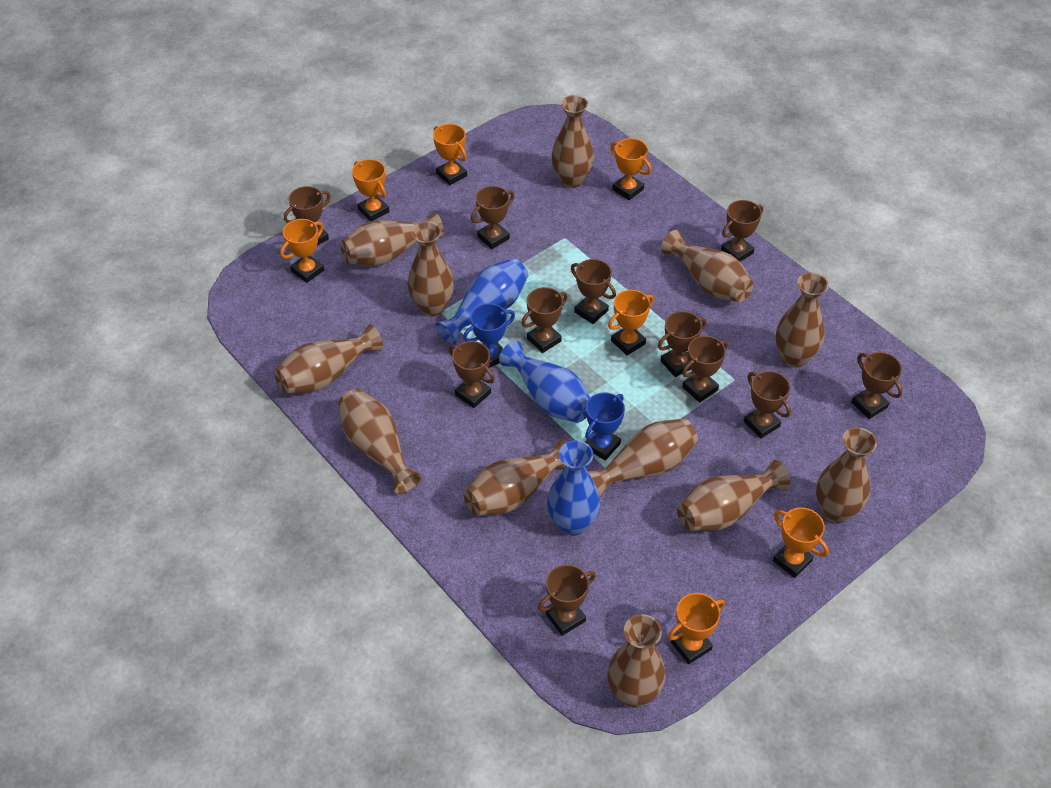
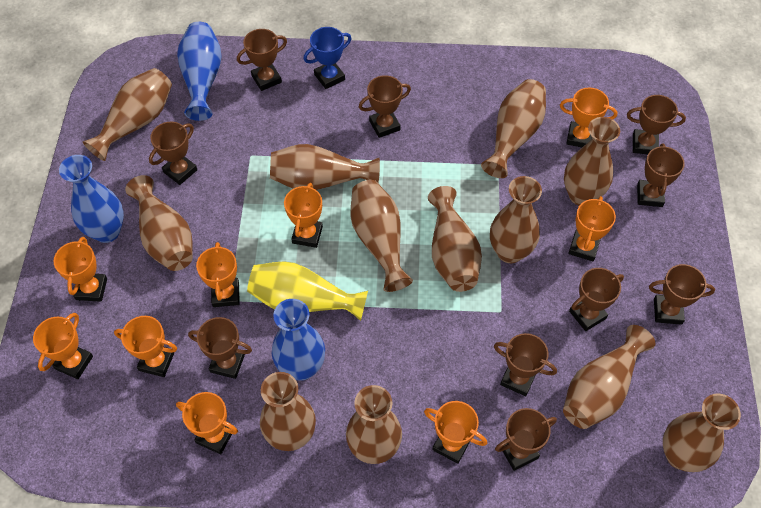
blue trophy: 2 -> 1
brown trophy: 11 -> 10
orange trophy: 7 -> 9
yellow vase: 0 -> 1

